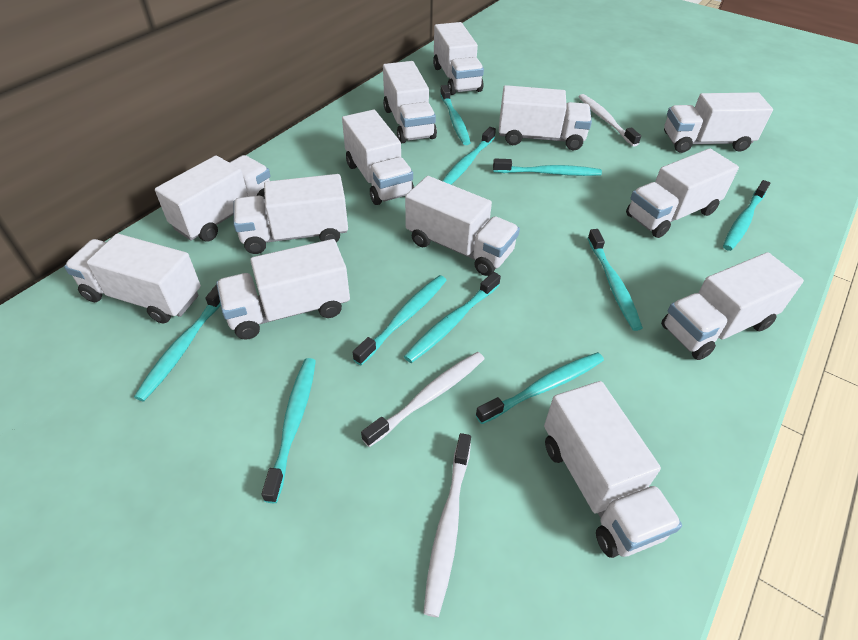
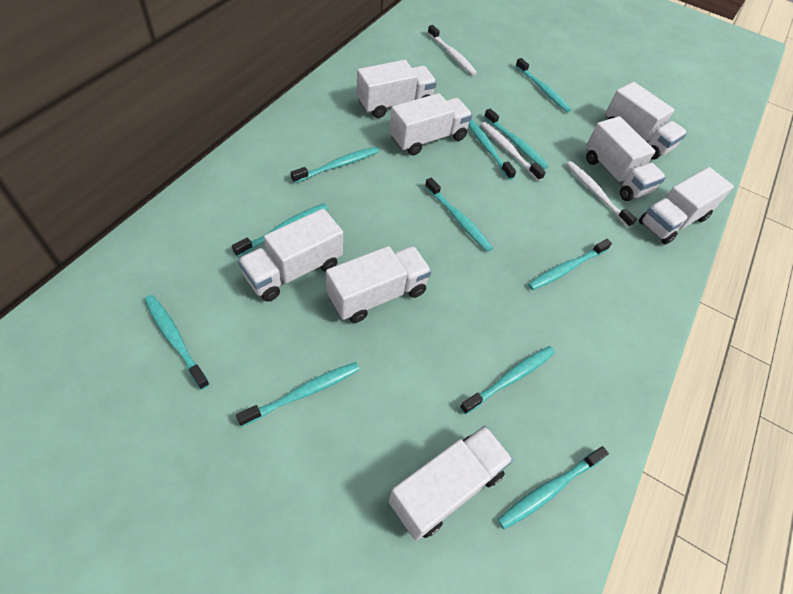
turquoise toothbrush: 10 -> 11
white truck: 13 -> 8

